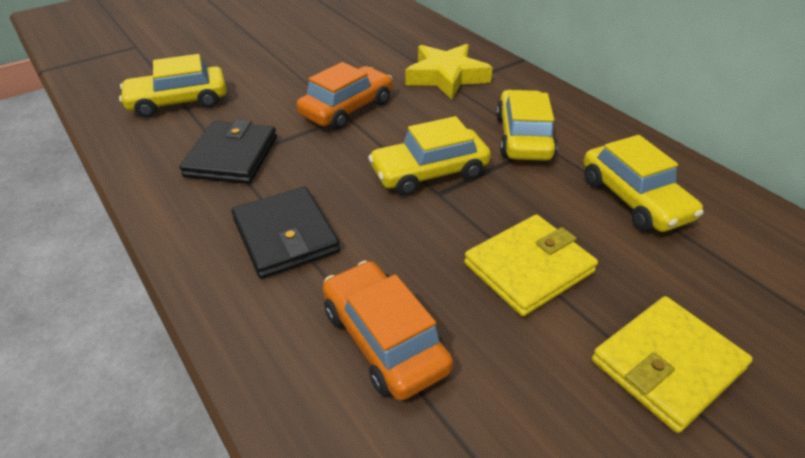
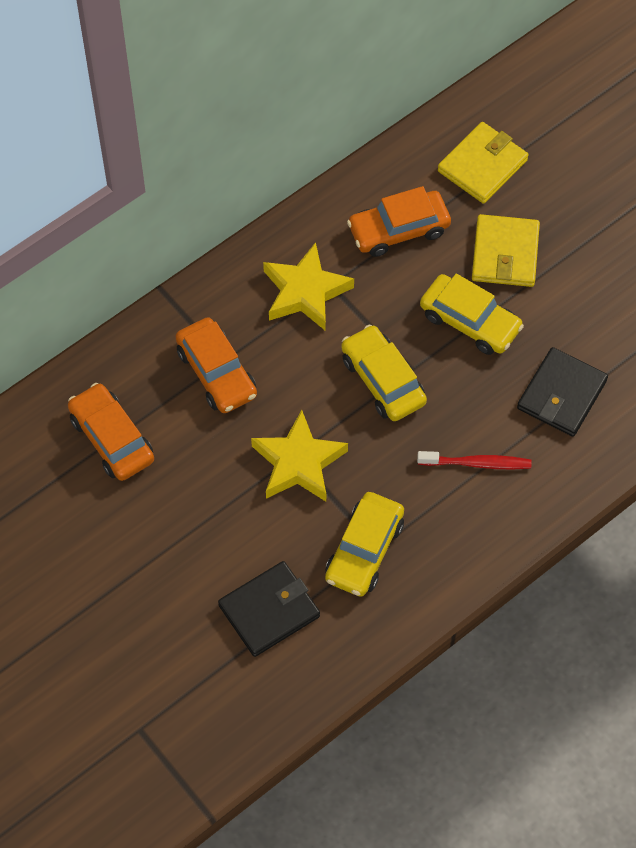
orange car: 2 -> 3
red toothbrush: 0 -> 1
yellow car: 4 -> 3
yellow star: 1 -> 2

